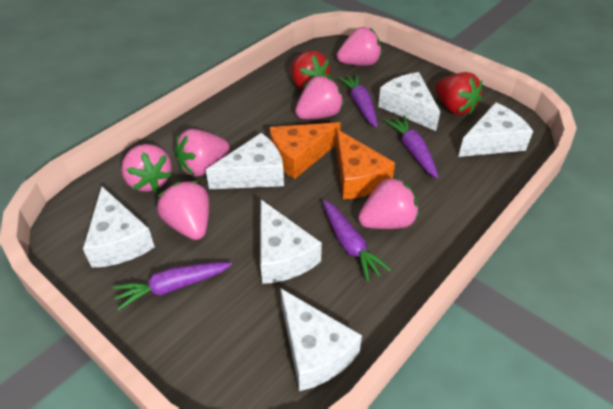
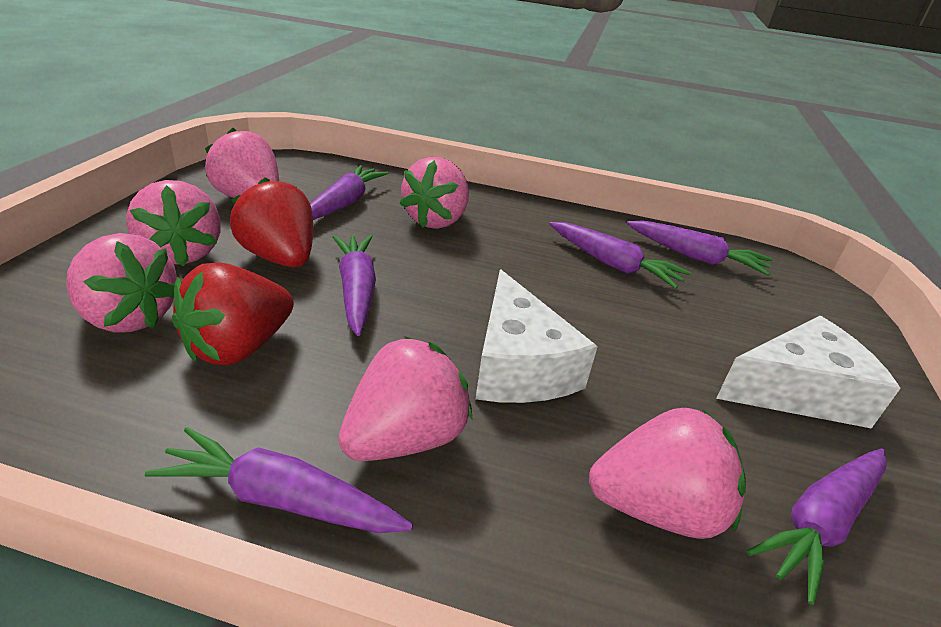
orange cheese: 2 -> 0
purple carrot: 4 -> 6
white cheese: 6 -> 2

